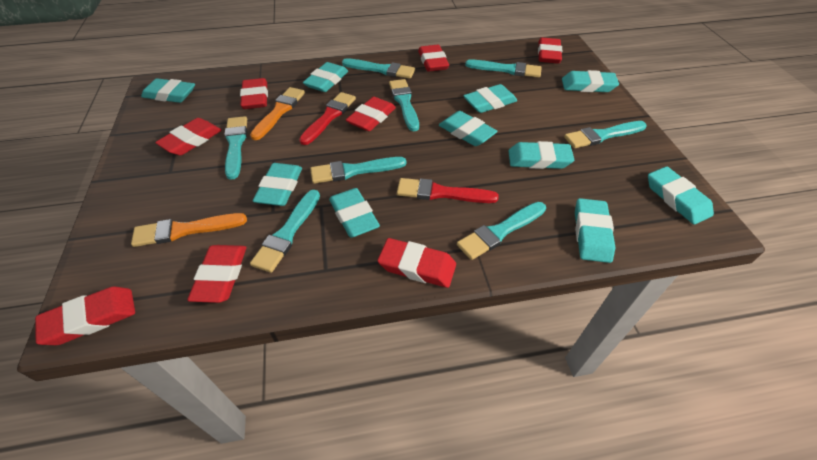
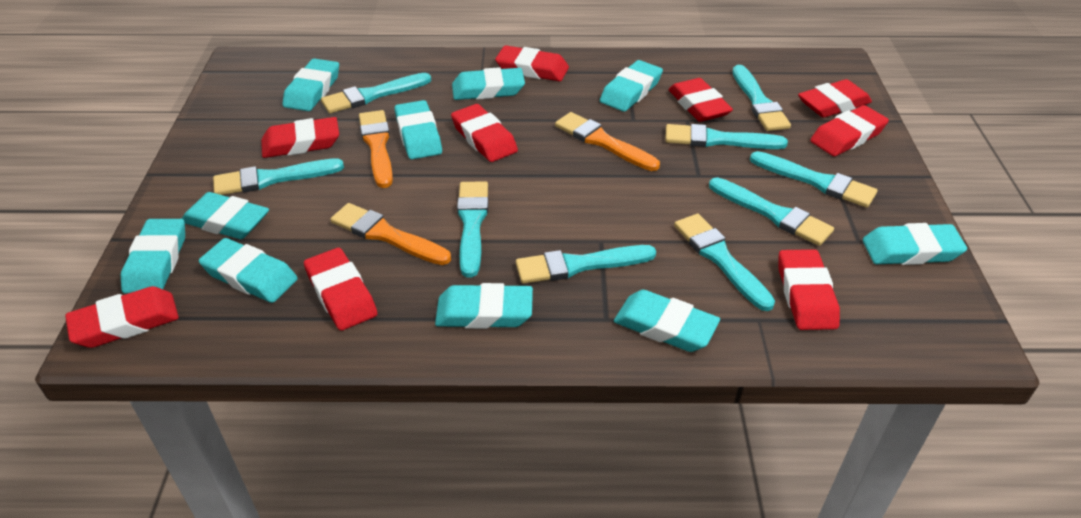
orange brush: 2 -> 3
red brush: 2 -> 0
red eraser: 8 -> 9
turquoise brush: 8 -> 9

